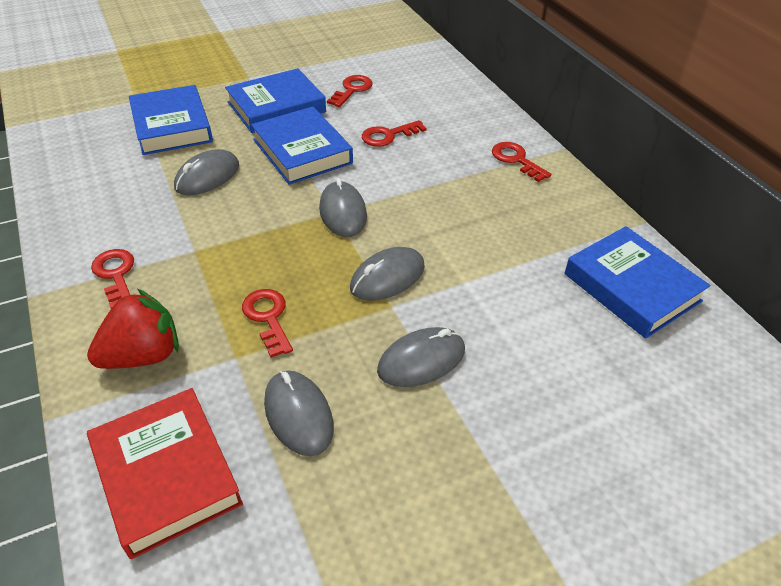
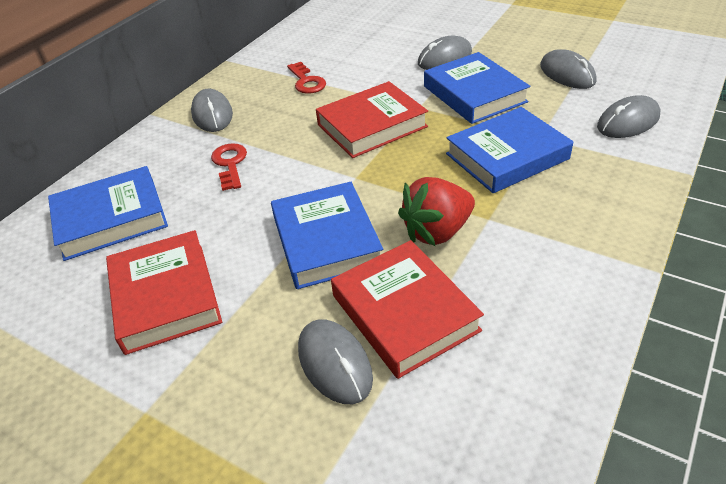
red book: 1 -> 3
red key: 5 -> 2

